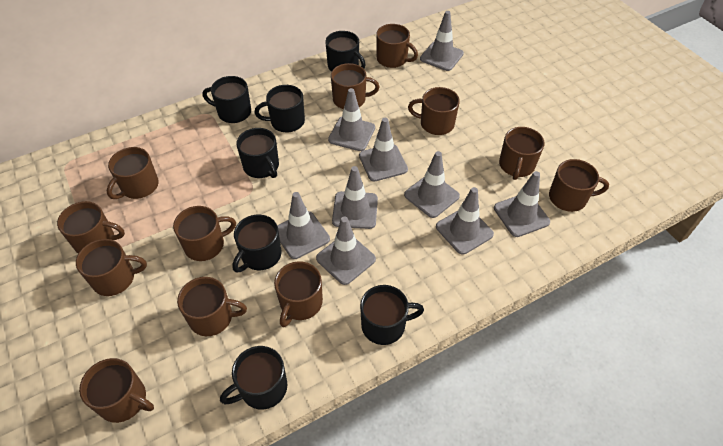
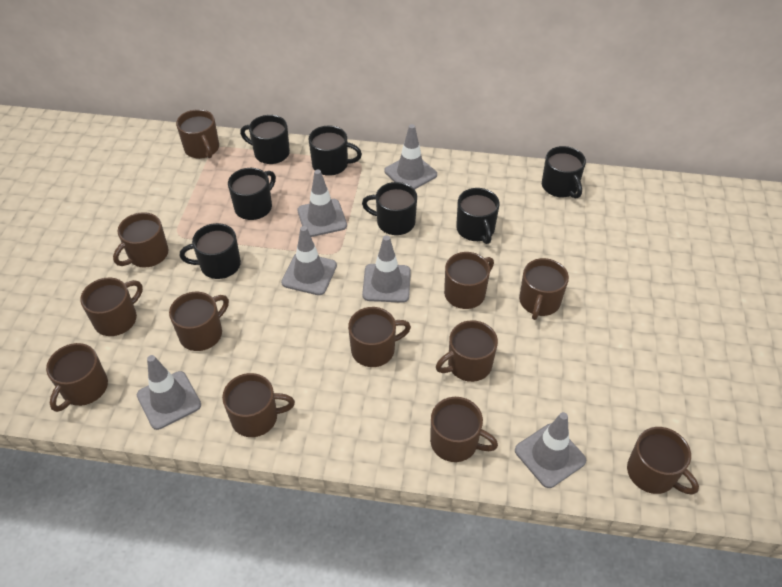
grey traffic cone: 9 -> 6

